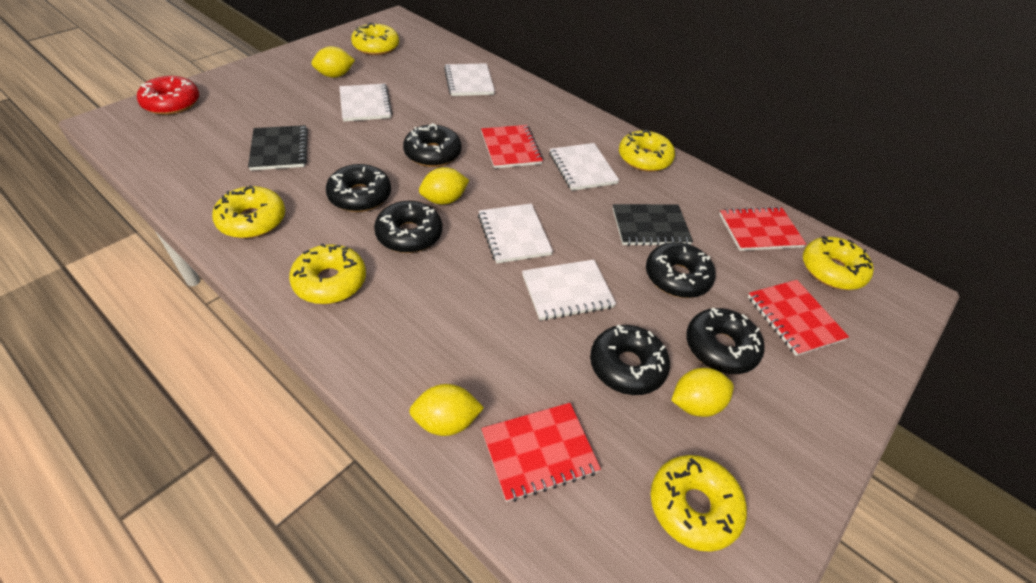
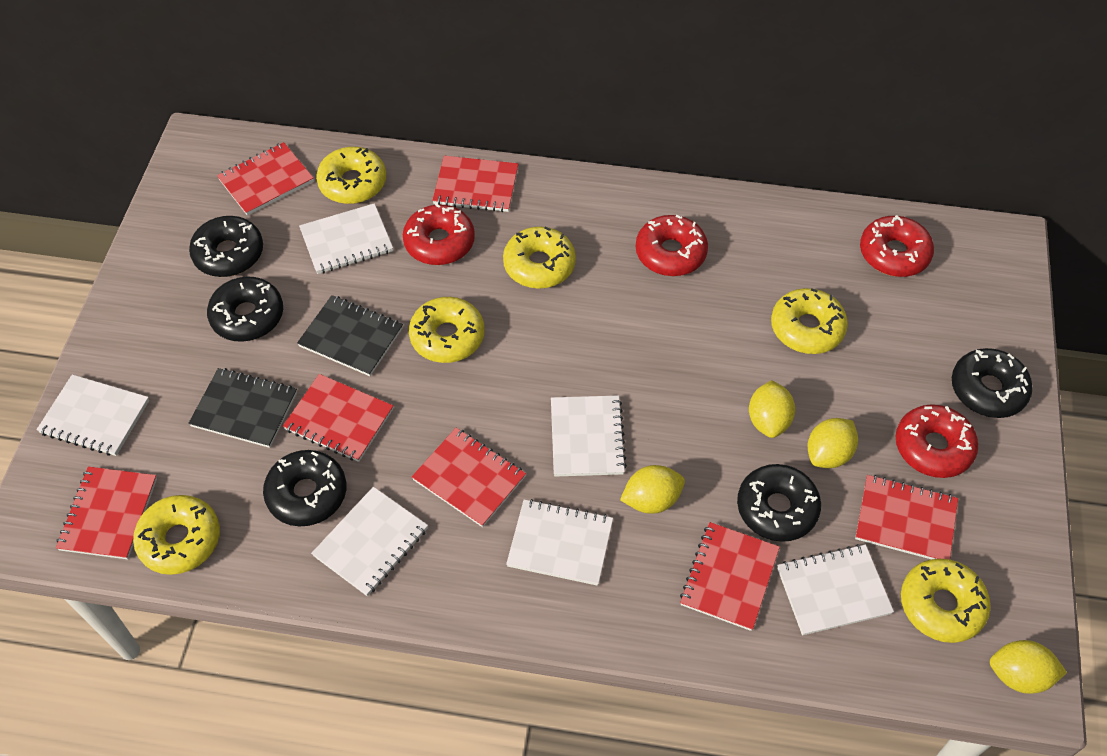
black donut: 6 -> 5
red donut: 1 -> 4
red notebook: 4 -> 7
white notebook: 5 -> 6

